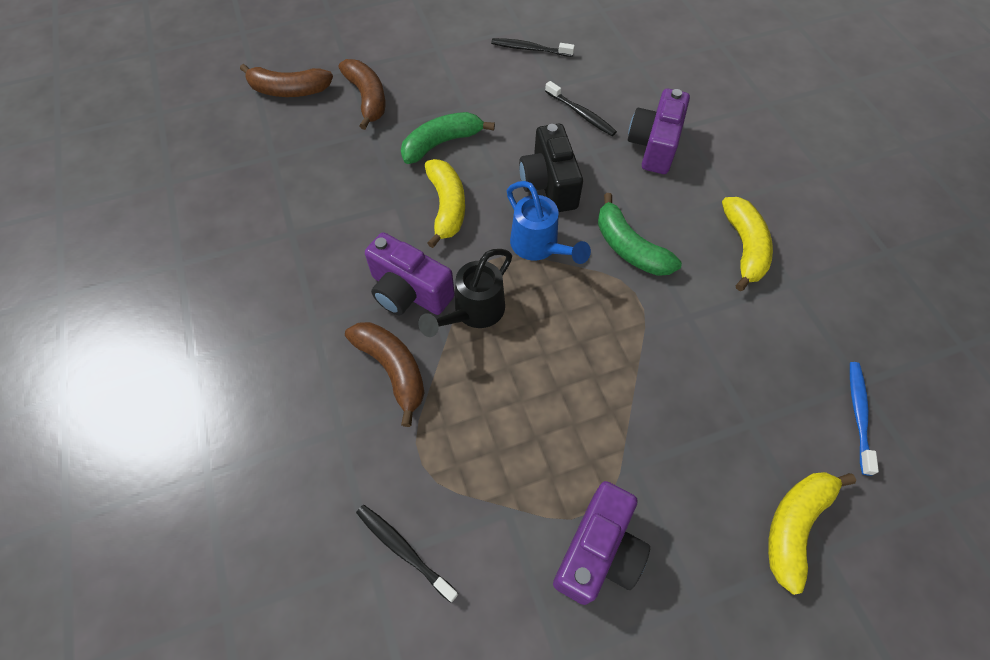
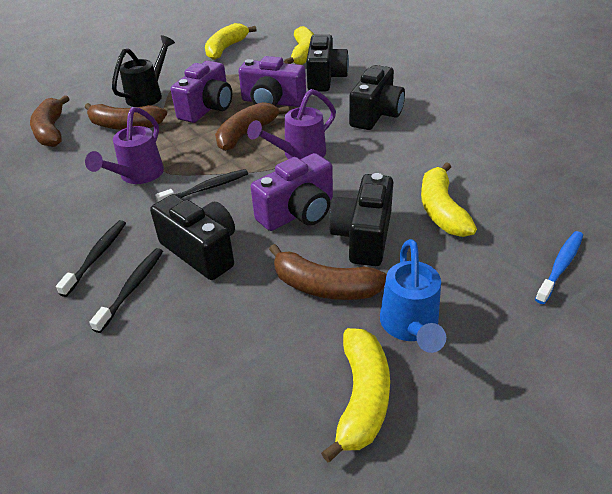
black camera: 1 -> 4
brown banana: 3 -> 4
green banana: 2 -> 0
purple watering can: 0 -> 2
yellow banana: 3 -> 4

